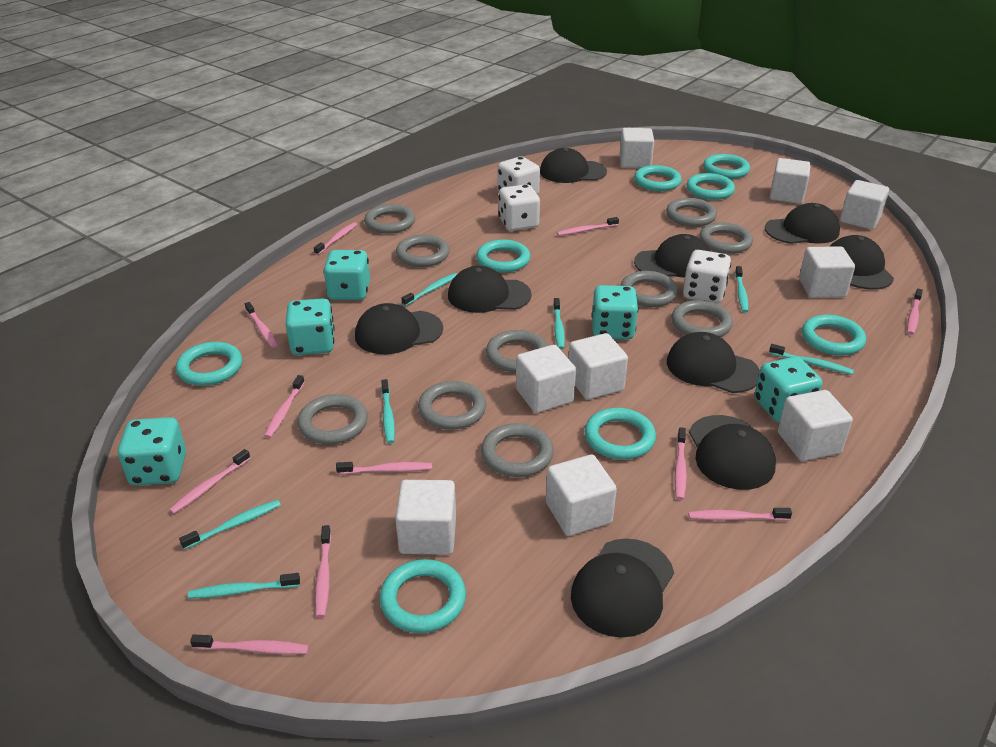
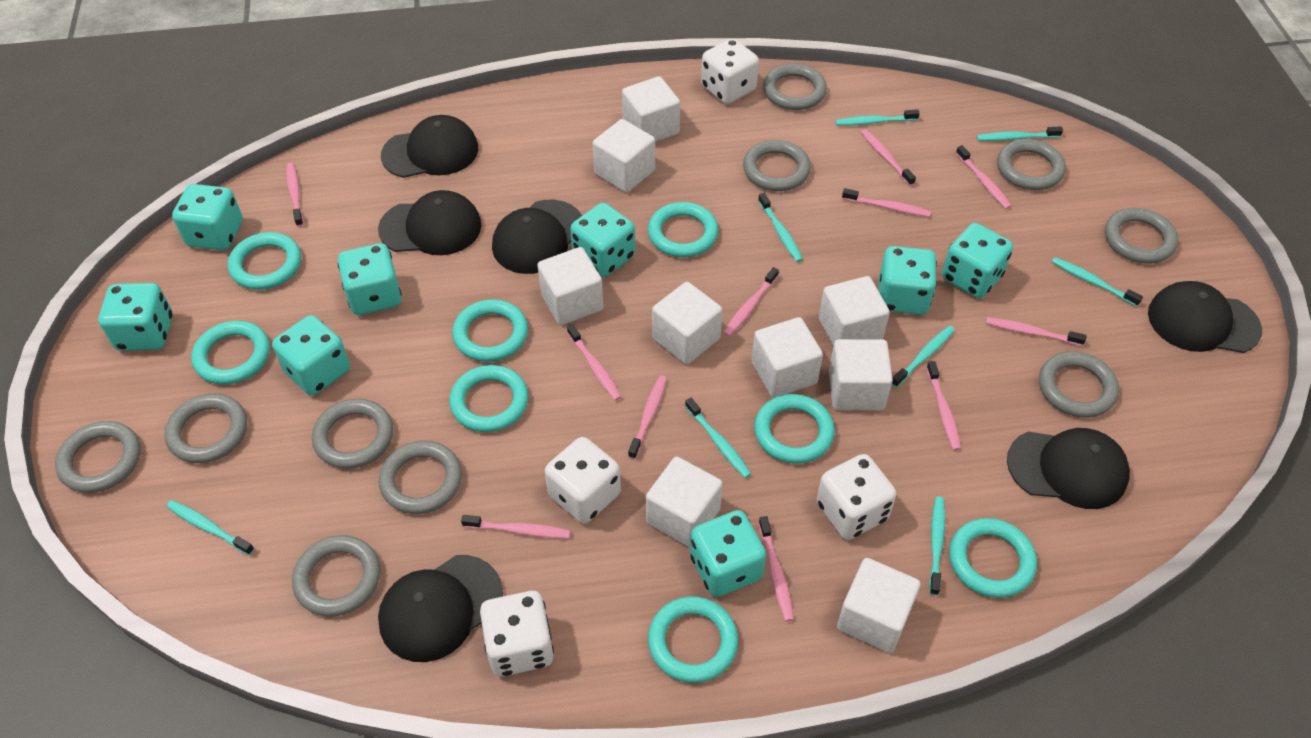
black cap: 9 -> 6
turquoise dice: 5 -> 8
turquoise toothbrush: 7 -> 8
white dice: 3 -> 4

